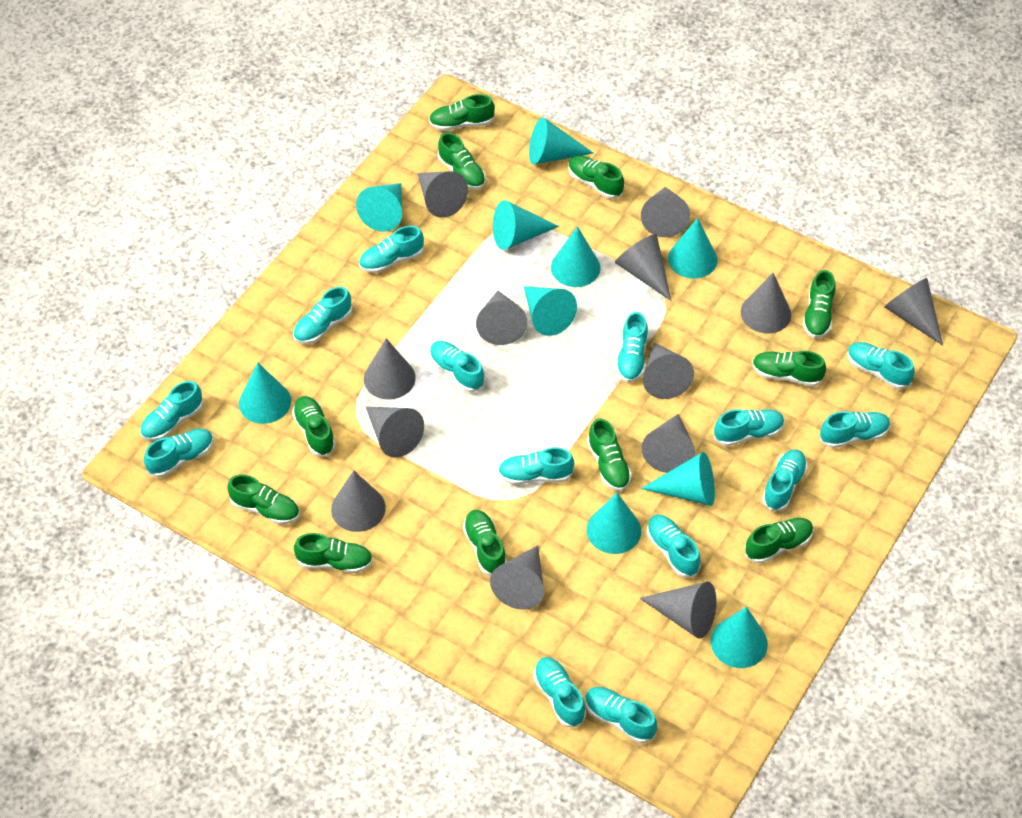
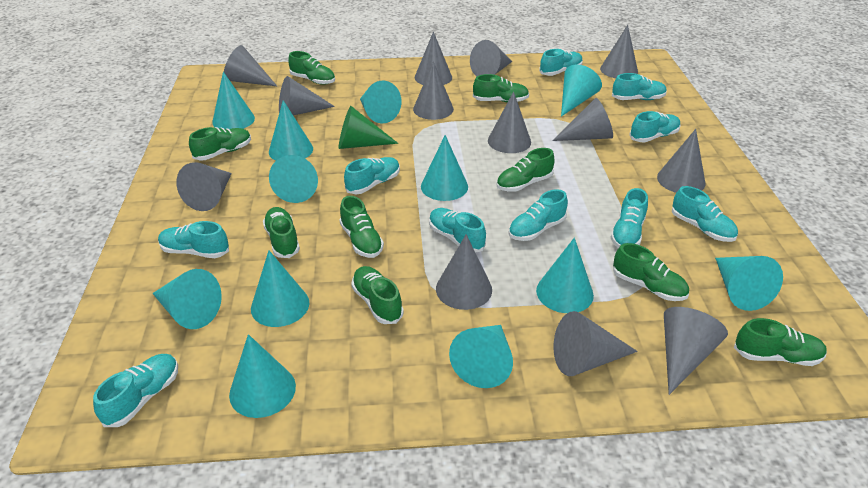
green cone: 0 -> 1
green shoe: 11 -> 9
turquoise cone: 10 -> 12
turquoise shoe: 14 -> 10

